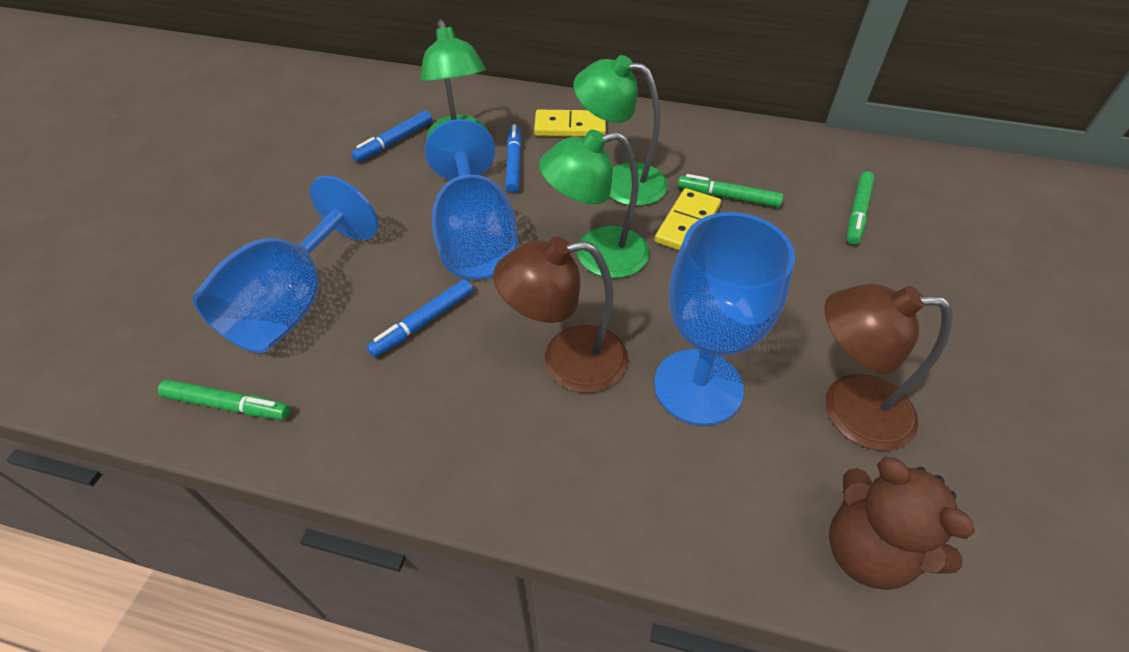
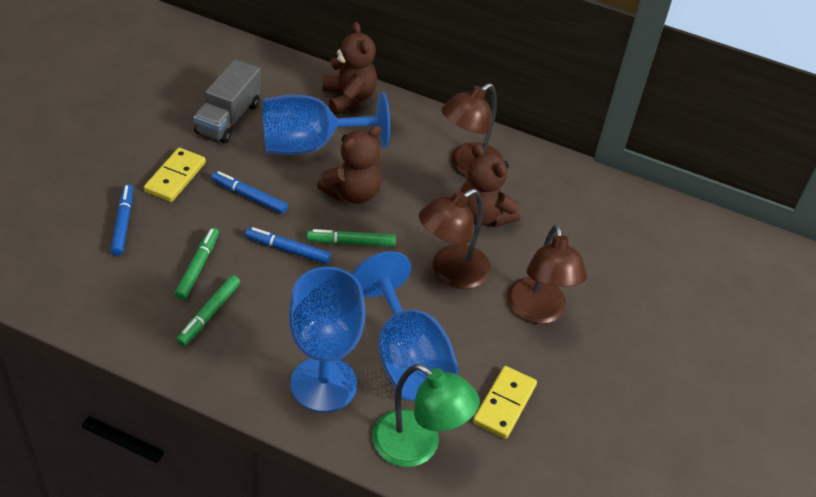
brown lamp: 2 -> 3
brown teddy bear: 1 -> 3
green lamp: 3 -> 1
grey truck: 0 -> 1

